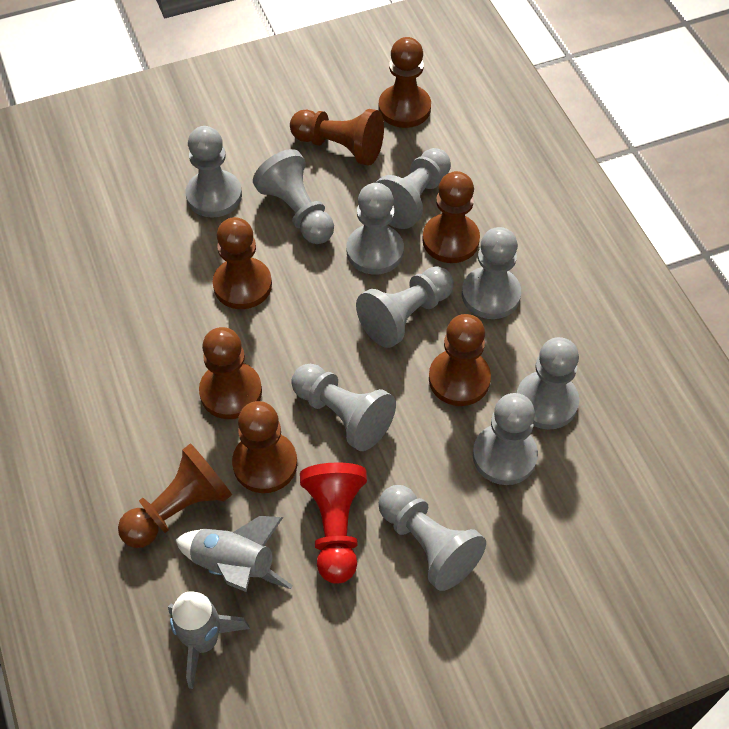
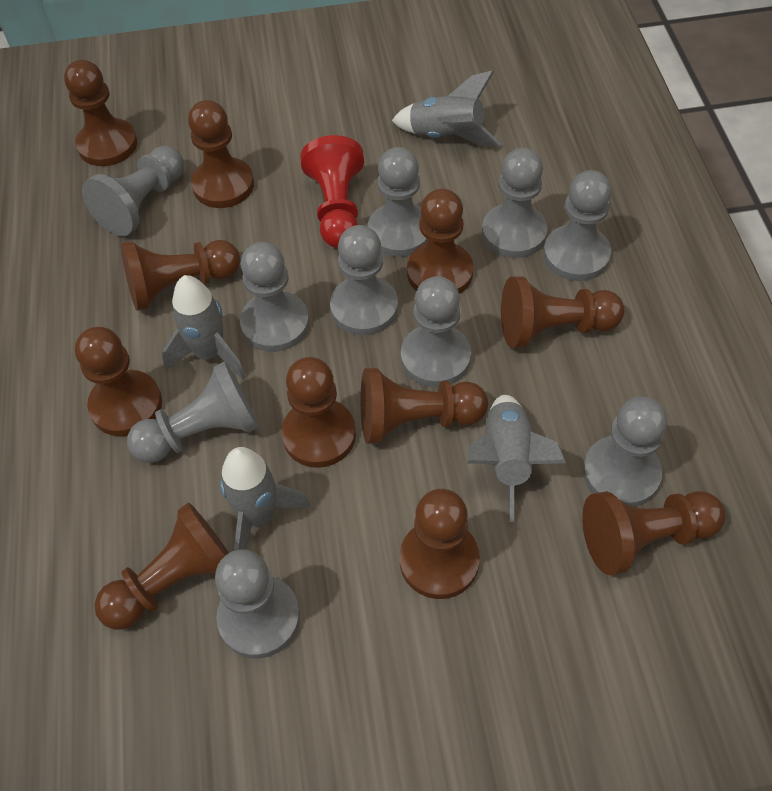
brown pawn: 8 -> 11
grey rocket: 2 -> 4

